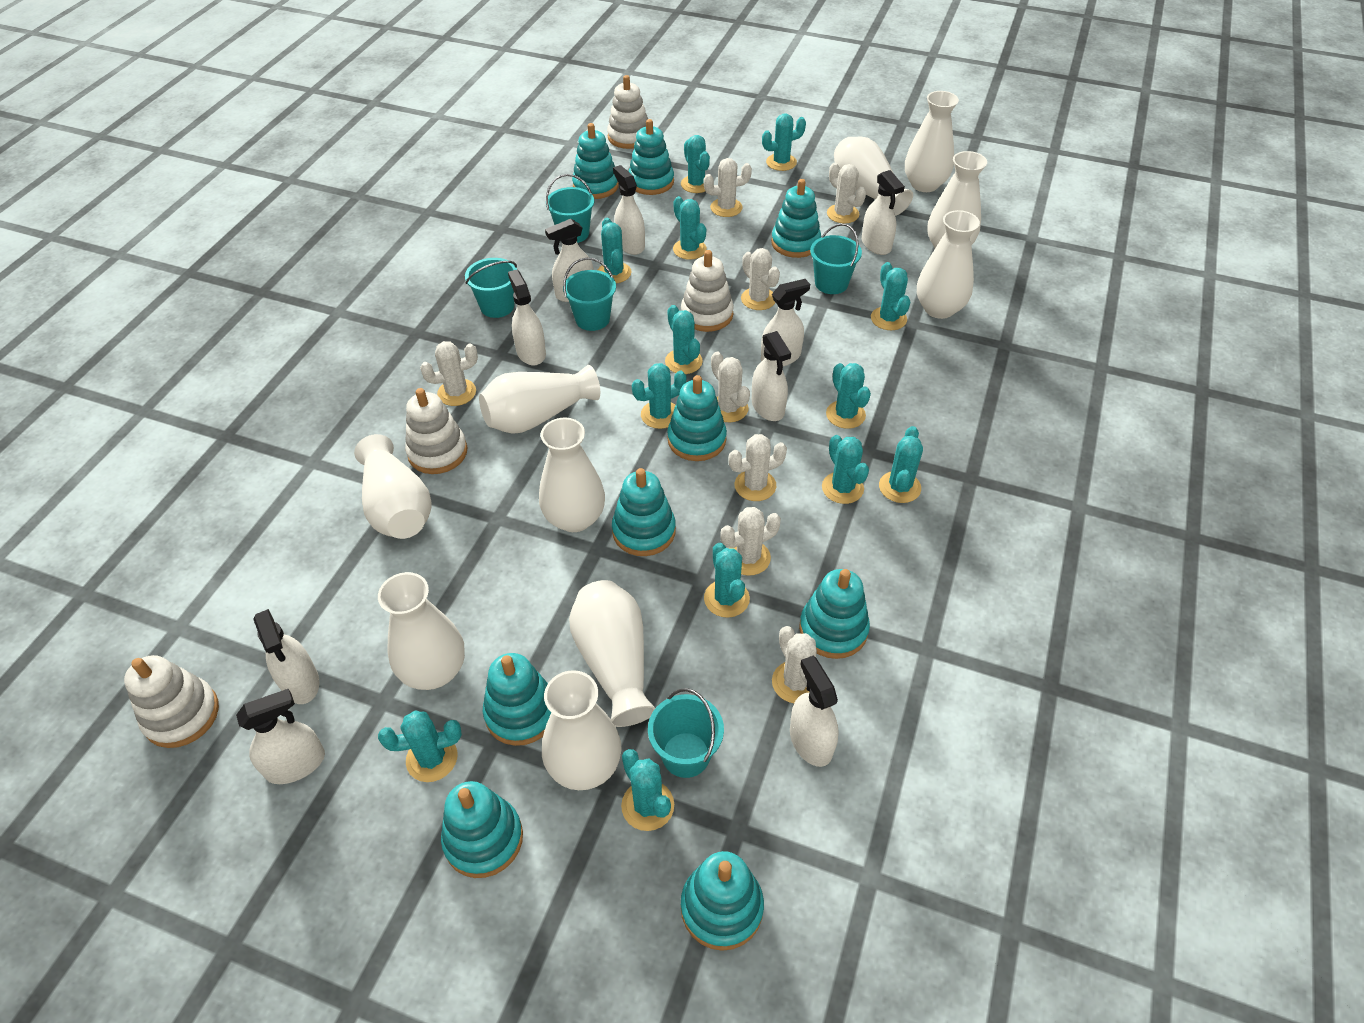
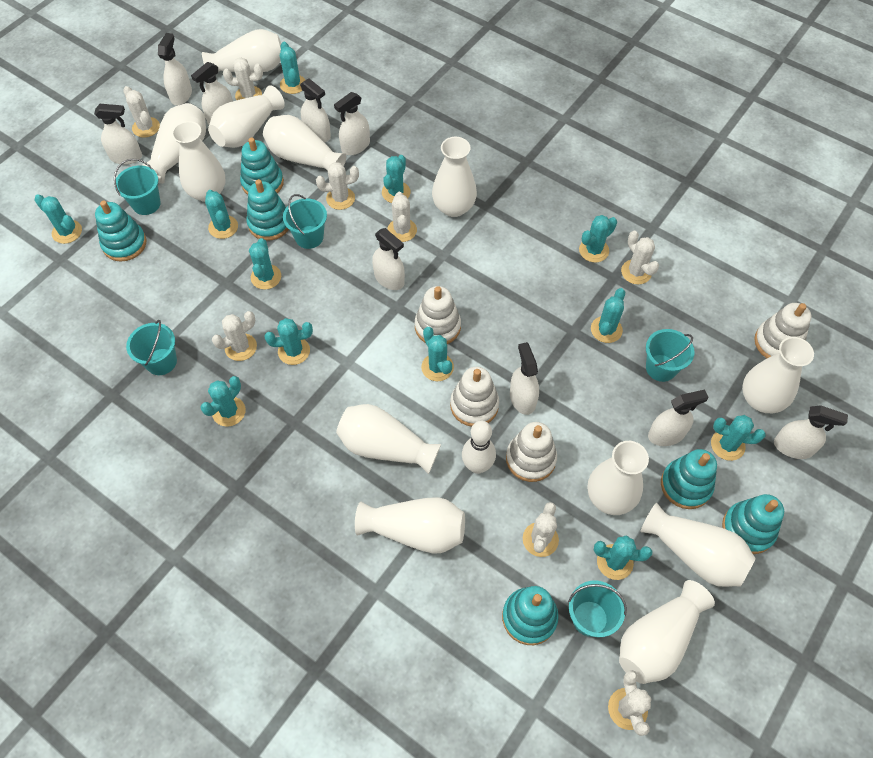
turquoise cactus: 13 -> 12
turquoise stacking toy: 9 -> 6
white bowling pin: 0 -> 1
white vase: 10 -> 12

